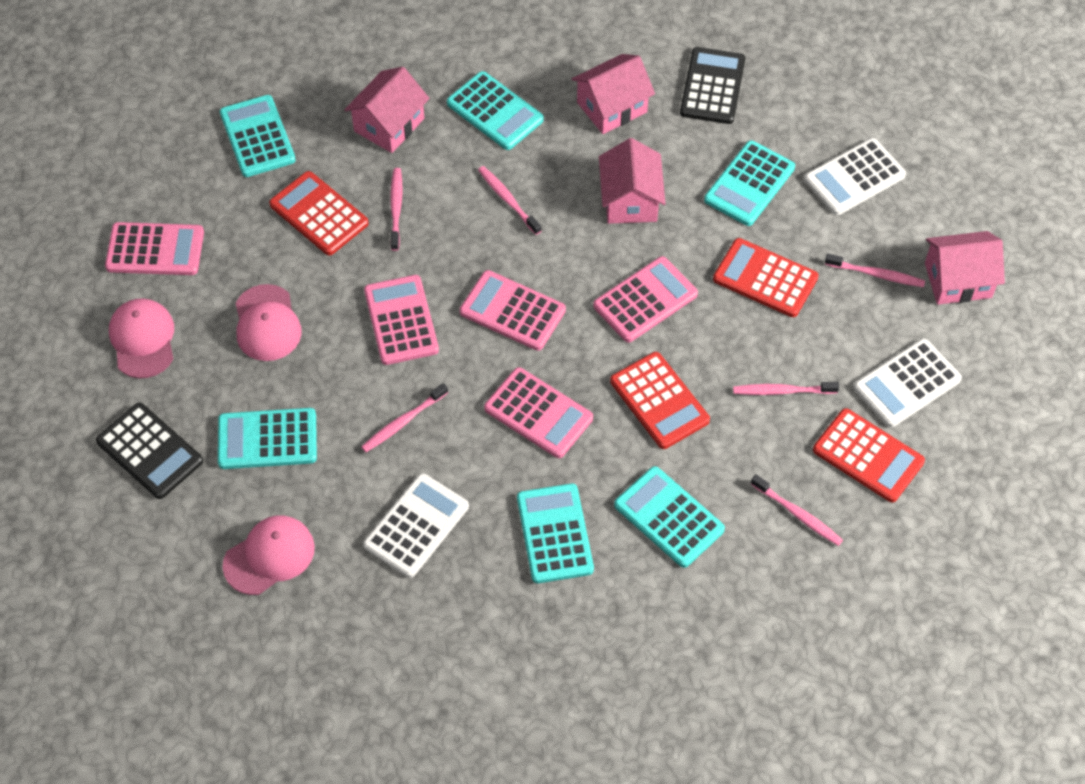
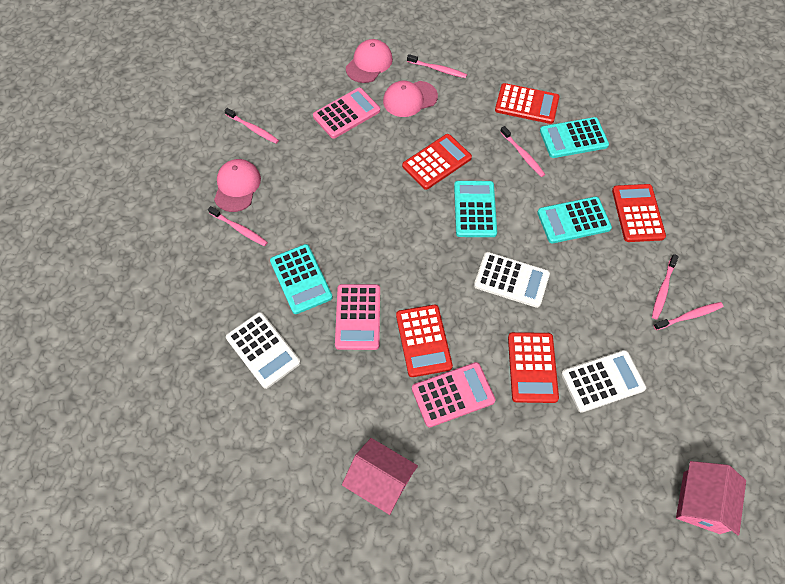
black calculator: 2 -> 0
pink calculator: 5 -> 3
pink house: 4 -> 2
red calculator: 4 -> 5
turquoise calculator: 6 -> 4

